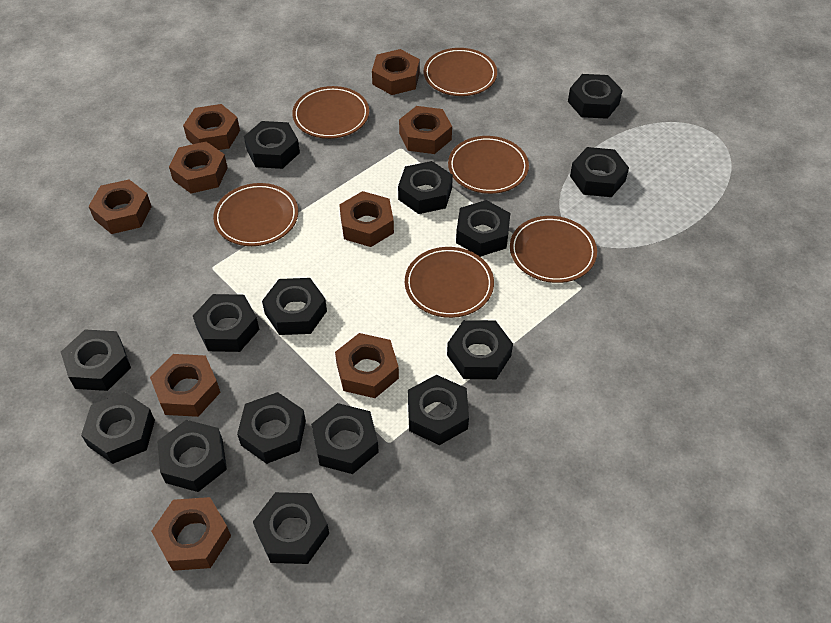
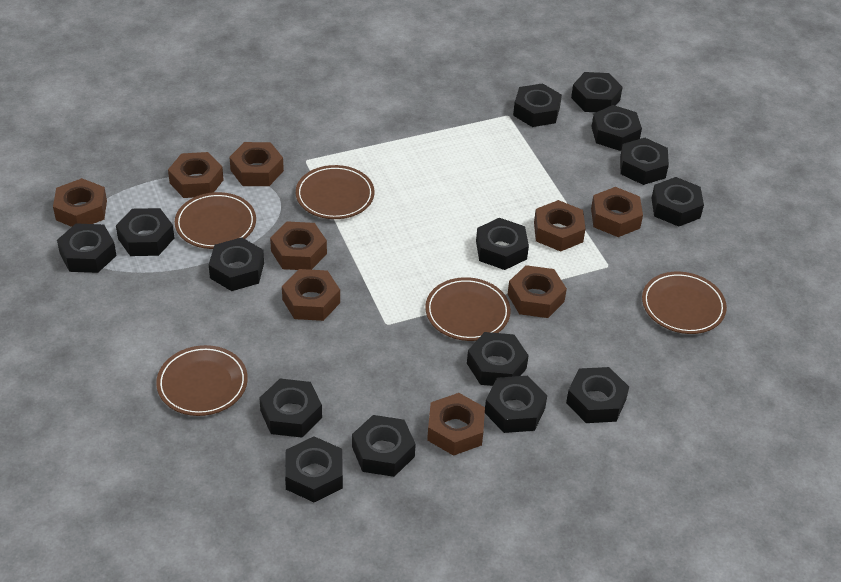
brown plate: 6 -> 5

